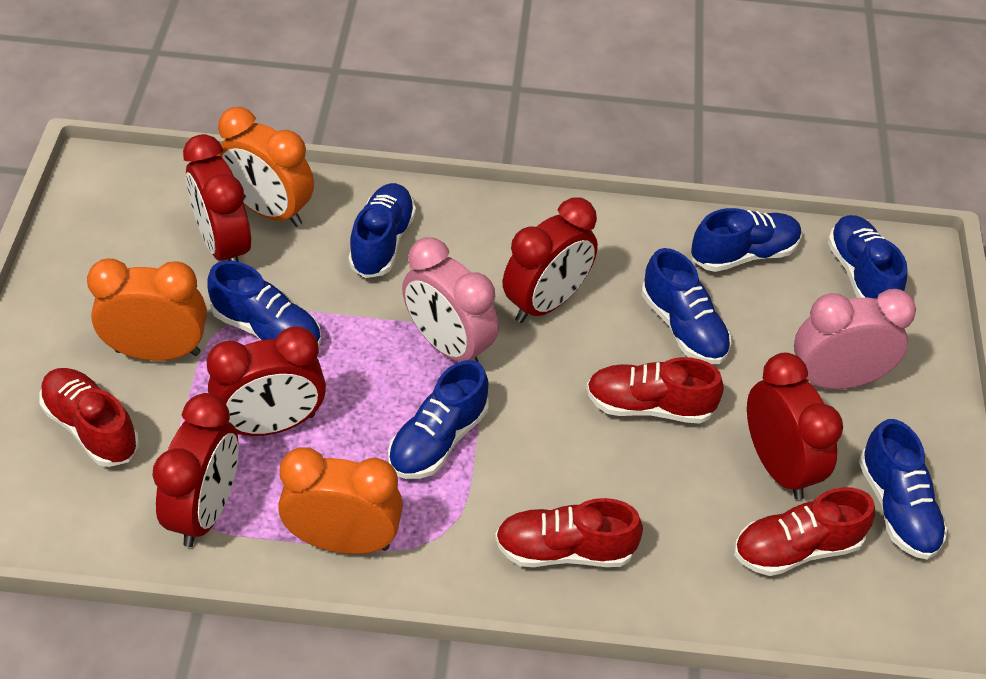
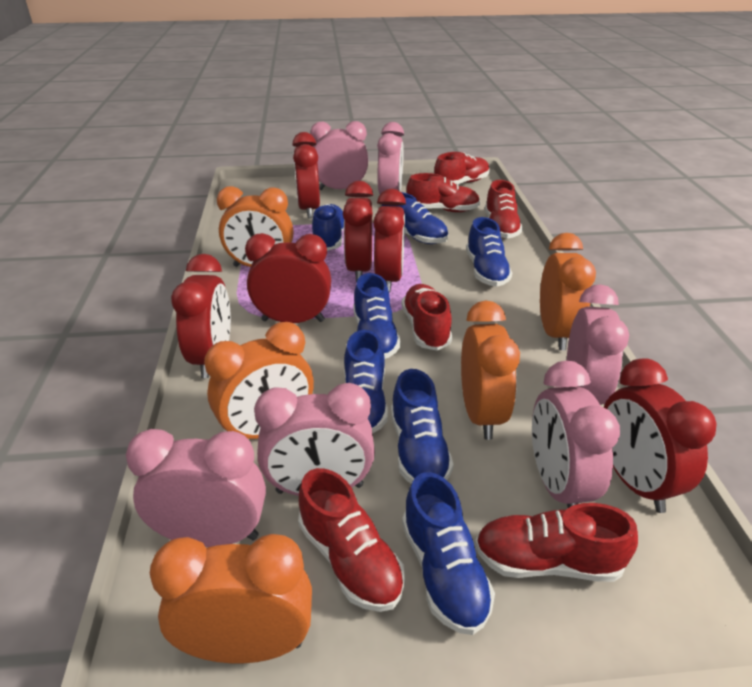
orange clock: 3 -> 5
pink clock: 2 -> 6
red clock: 5 -> 6
red shoe: 4 -> 6

